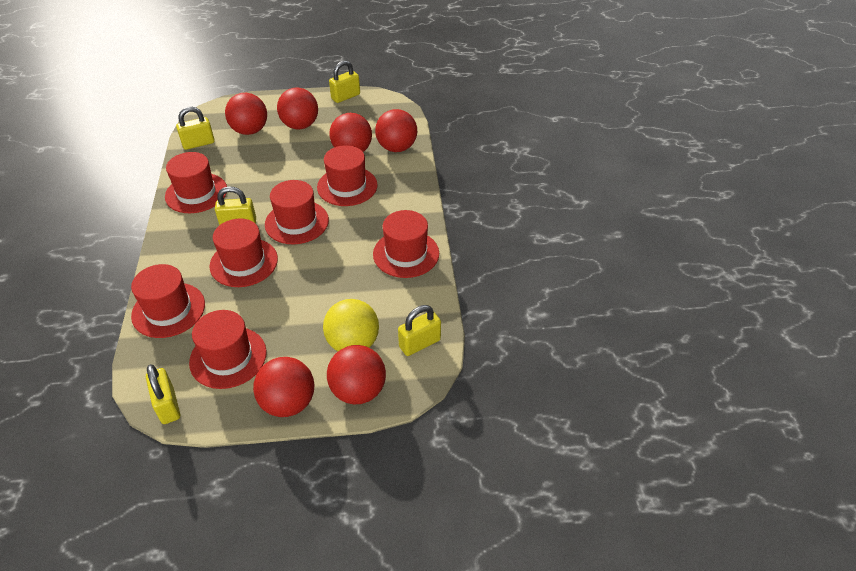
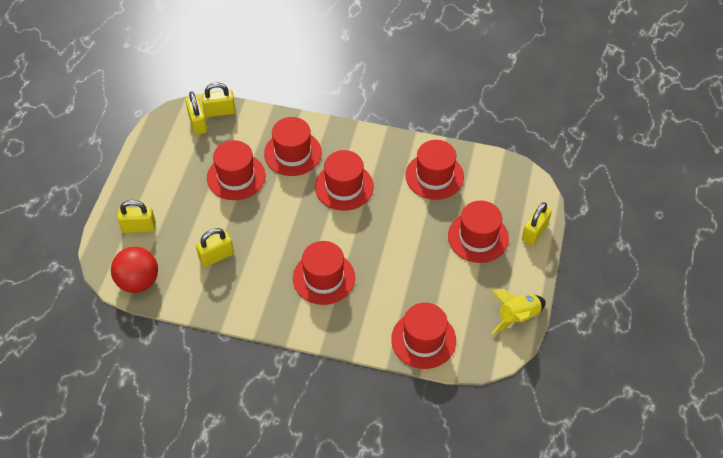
red ball: 6 -> 1
yellow ball: 1 -> 0
yellow rocket: 0 -> 1

